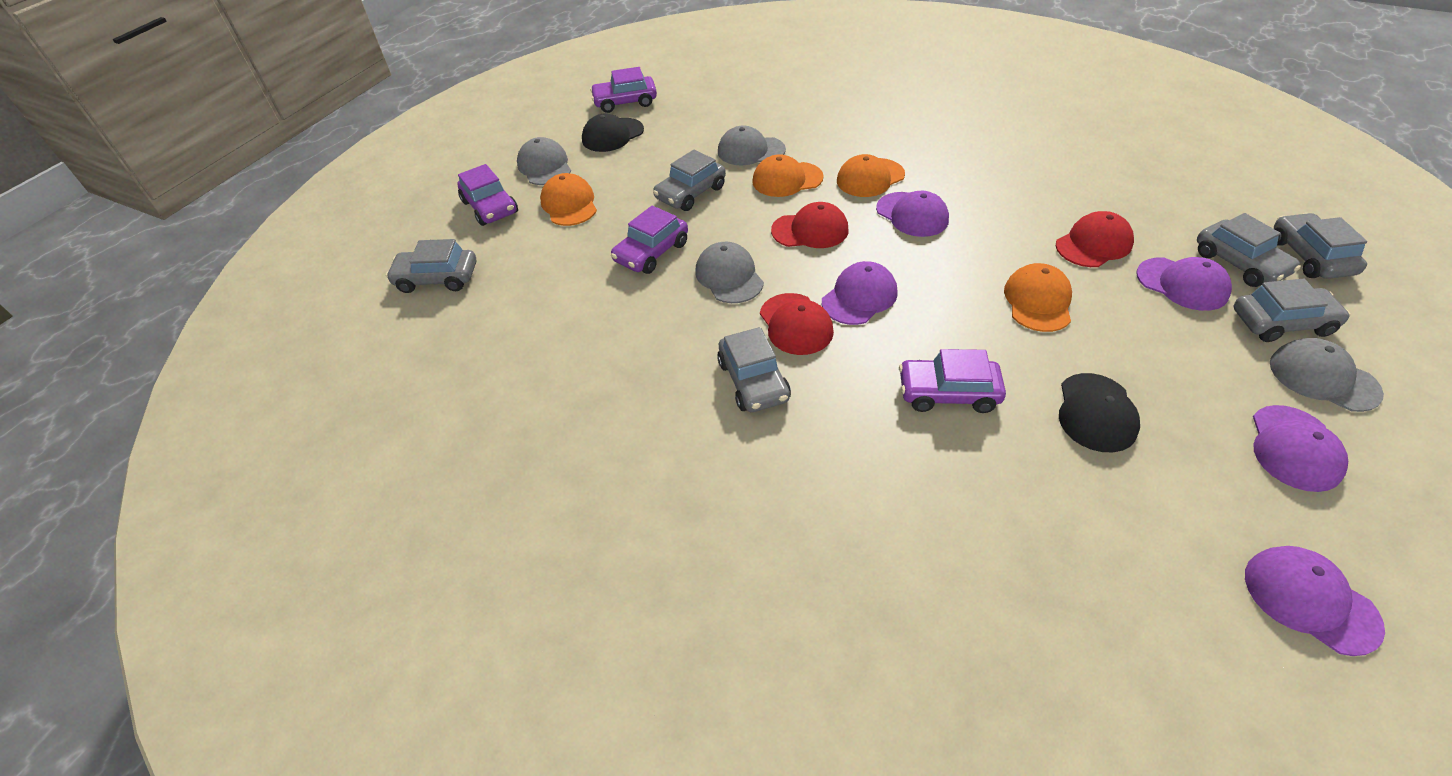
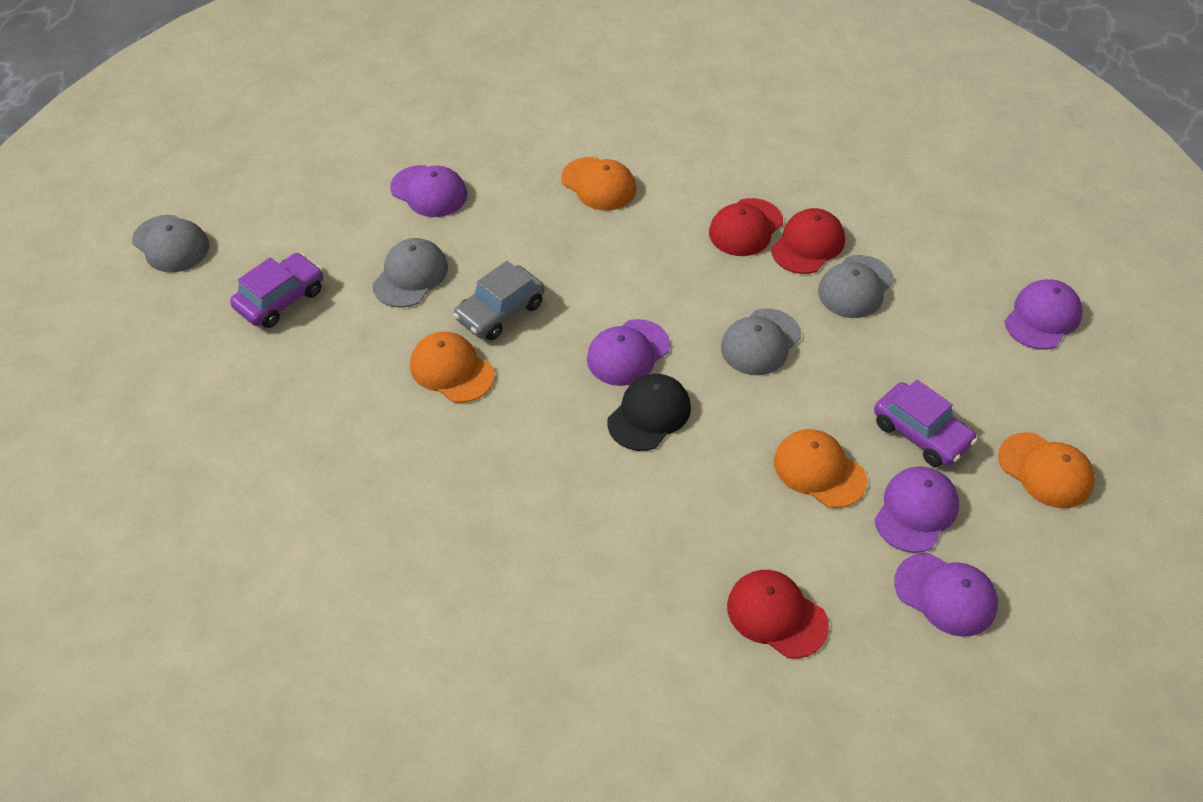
black cap: 2 -> 1
grey car: 6 -> 1
purple car: 4 -> 2

